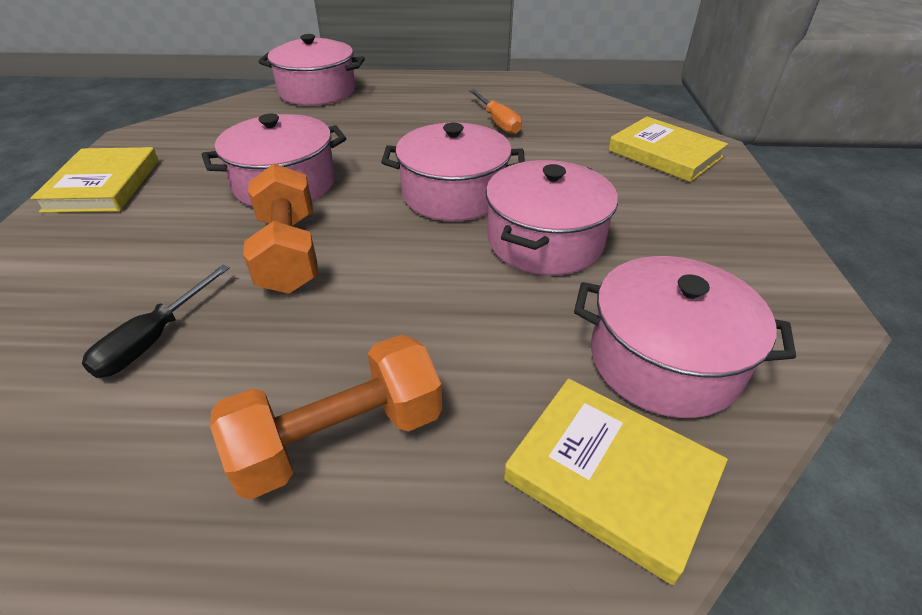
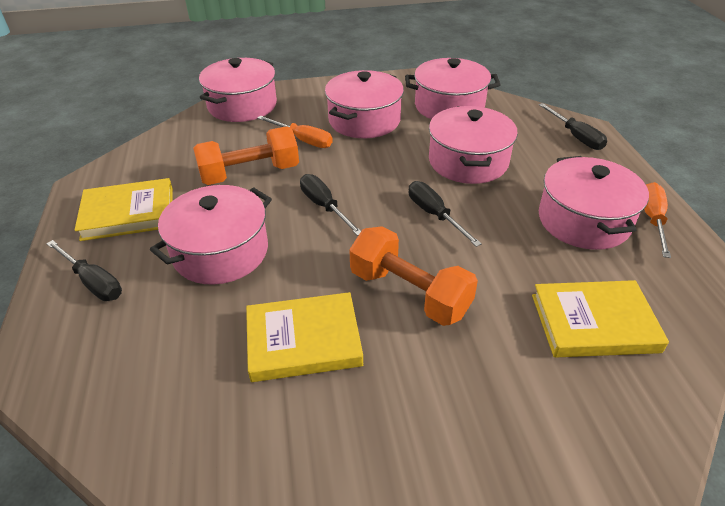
black screwdriver: 1 -> 4
orange screwdriver: 1 -> 2
pink pot: 5 -> 6

